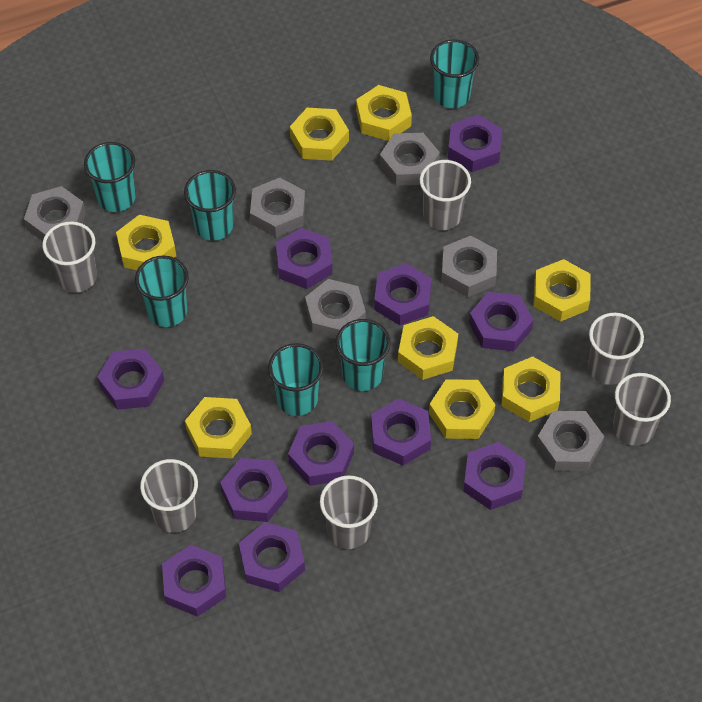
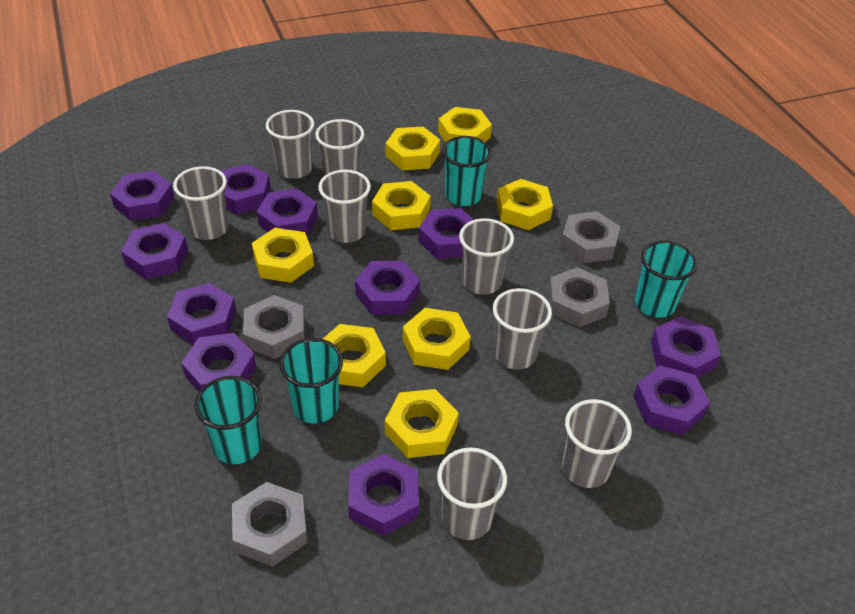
grey cup: 6 -> 8
grey nut: 6 -> 4
turquoise cup: 6 -> 4

